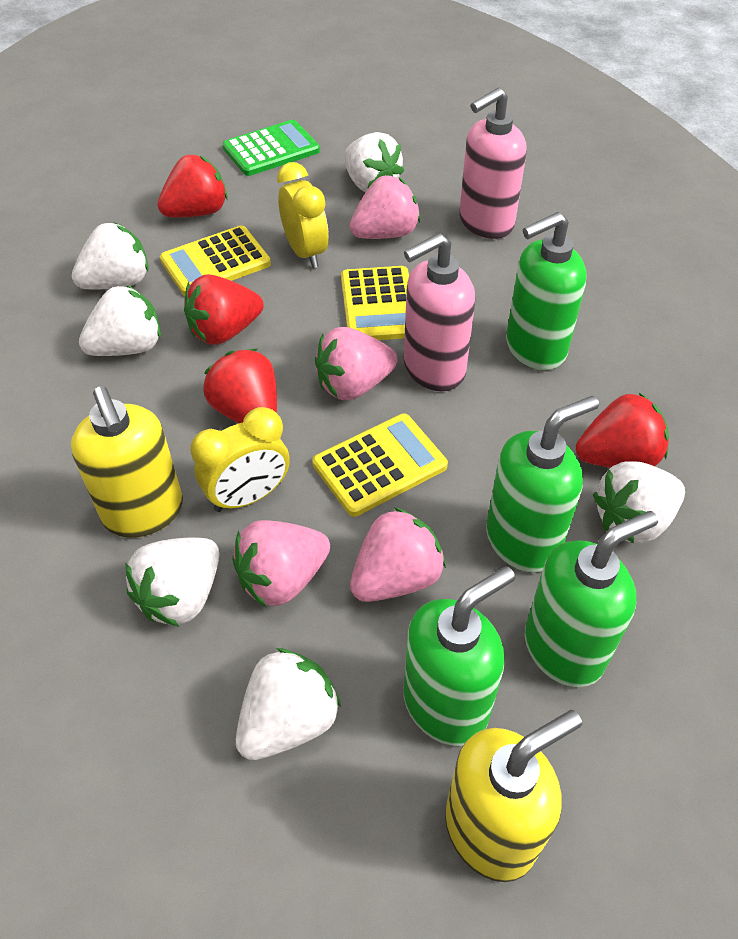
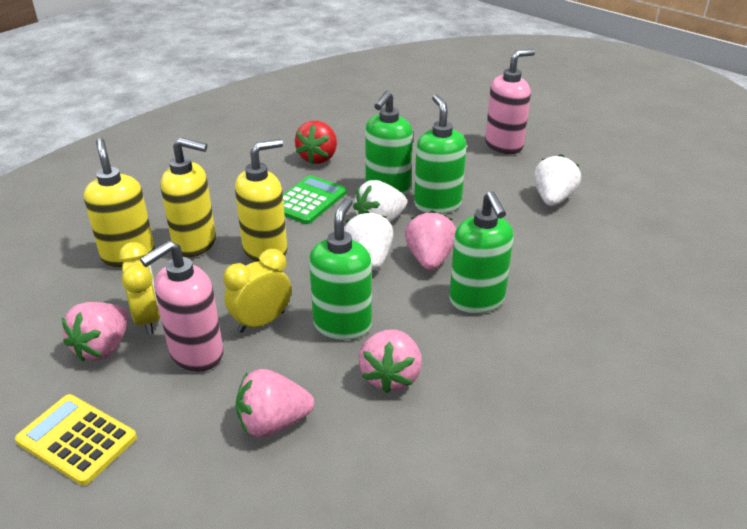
red strawberry: 4 -> 1
white strawberry: 6 -> 3
yellow calculator: 3 -> 1
yellow soap dispenser: 2 -> 3

